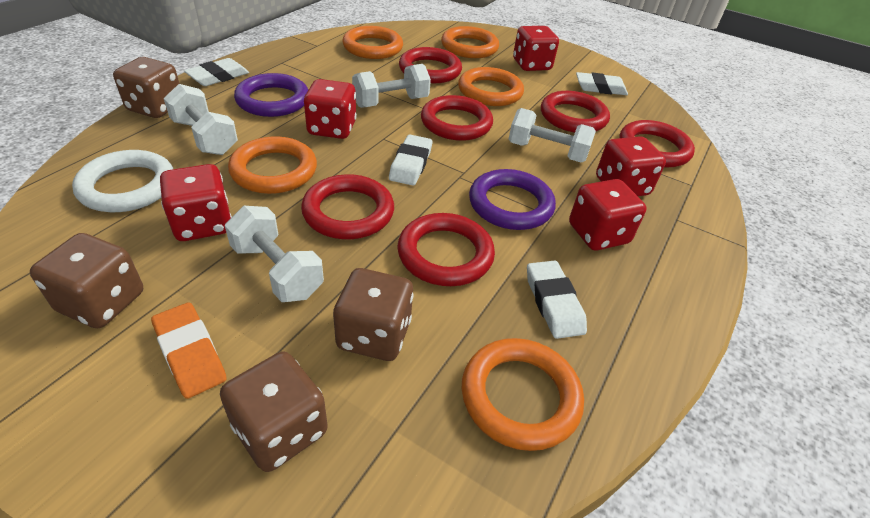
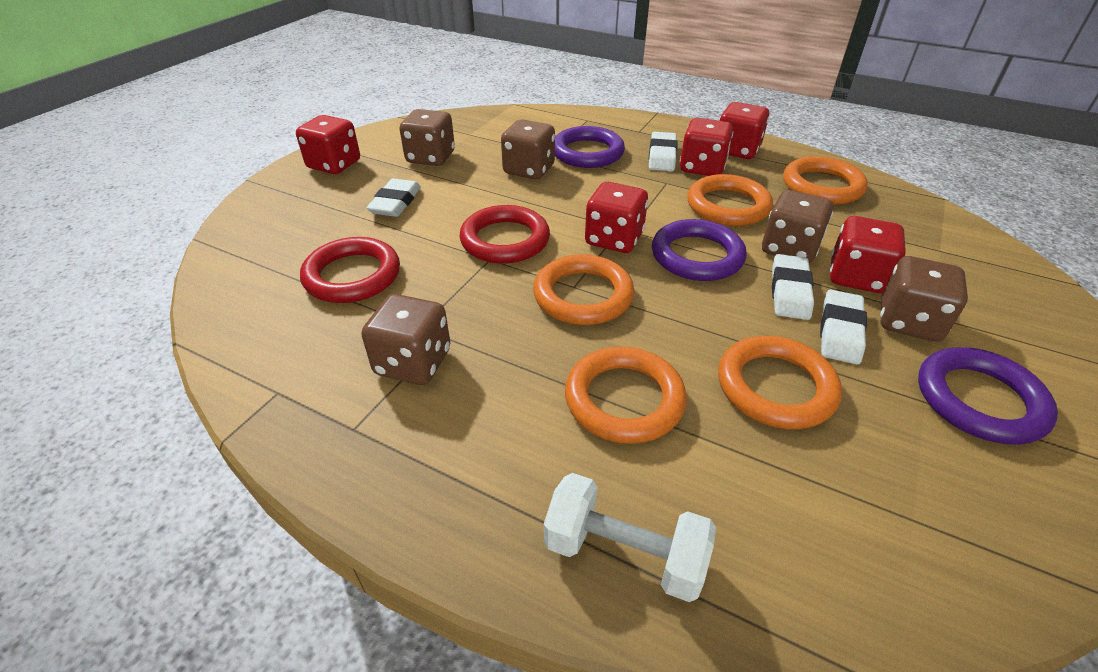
brown dice: 4 -> 5
orange eraser: 1 -> 0
purple ring: 2 -> 3
red ring: 6 -> 2
white dumbbell: 4 -> 1
white ring: 1 -> 0

